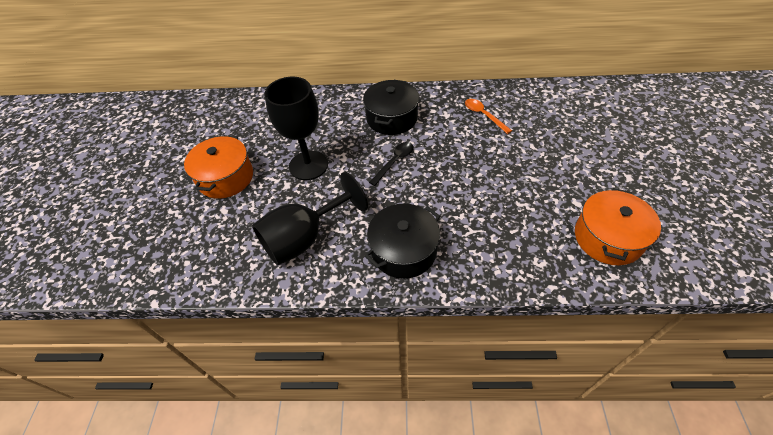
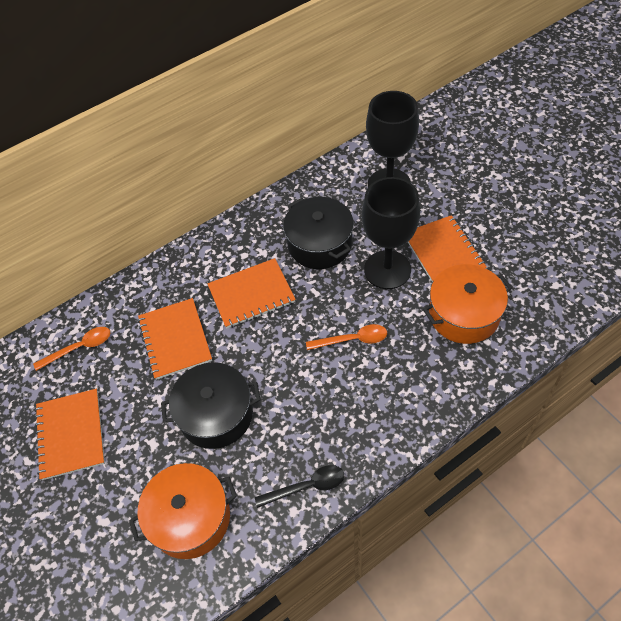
orange notebook: 0 -> 4
orange spoon: 1 -> 2

